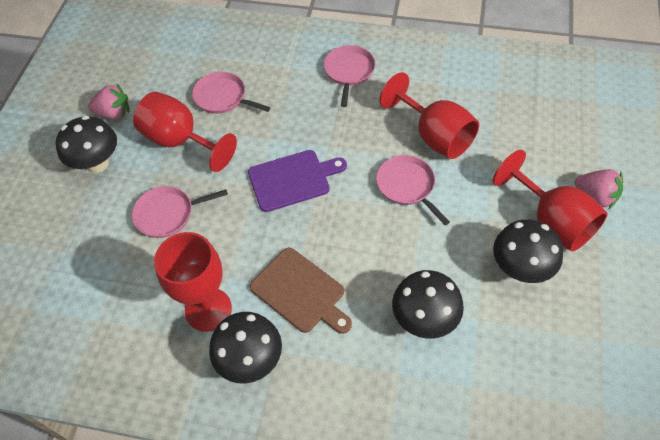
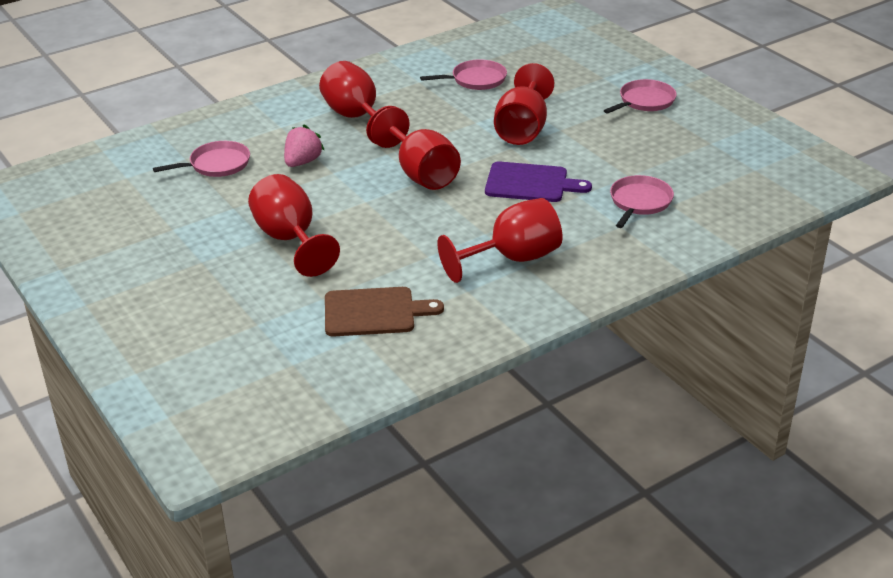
black mushroom: 4 -> 0
pink strawberry: 2 -> 1
red goblet: 4 -> 5

